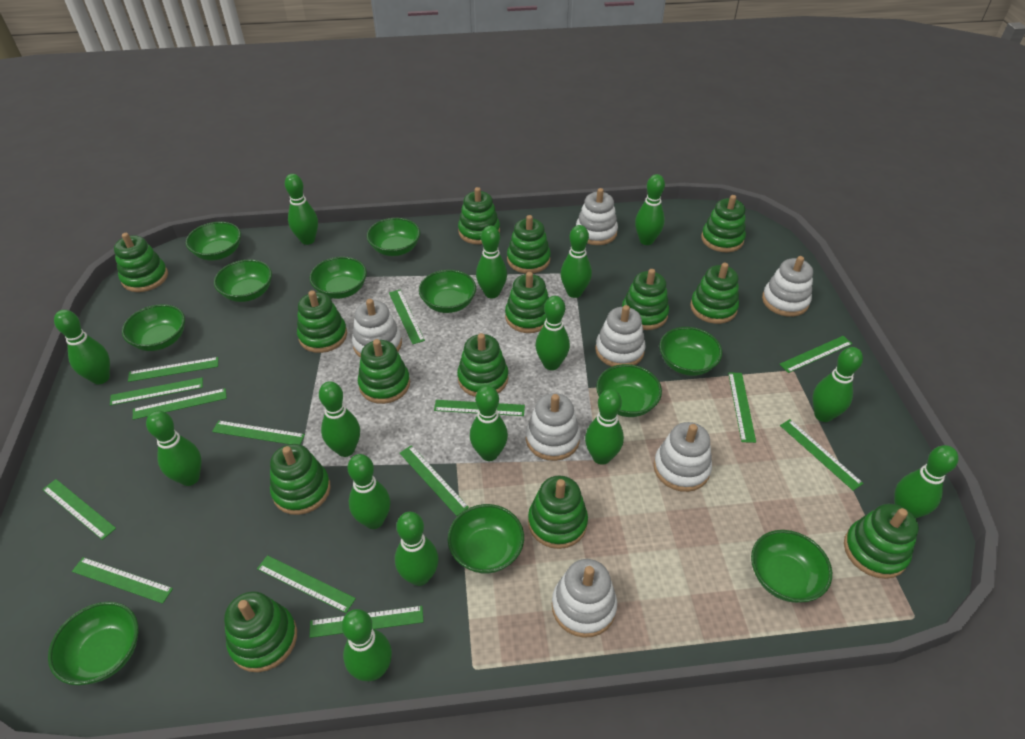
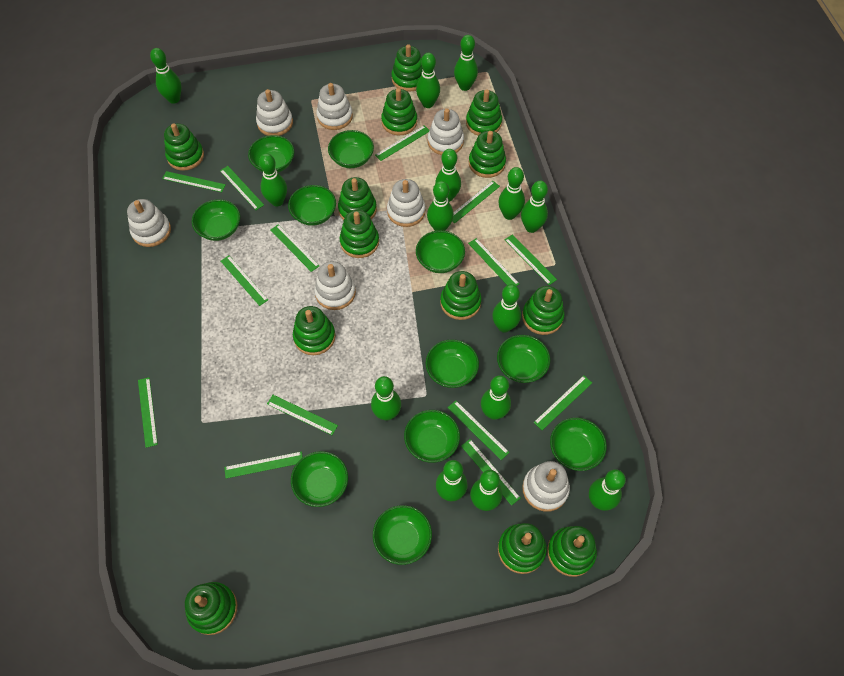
green bowling pin: 15 -> 14
green stacking toy: 14 -> 13

